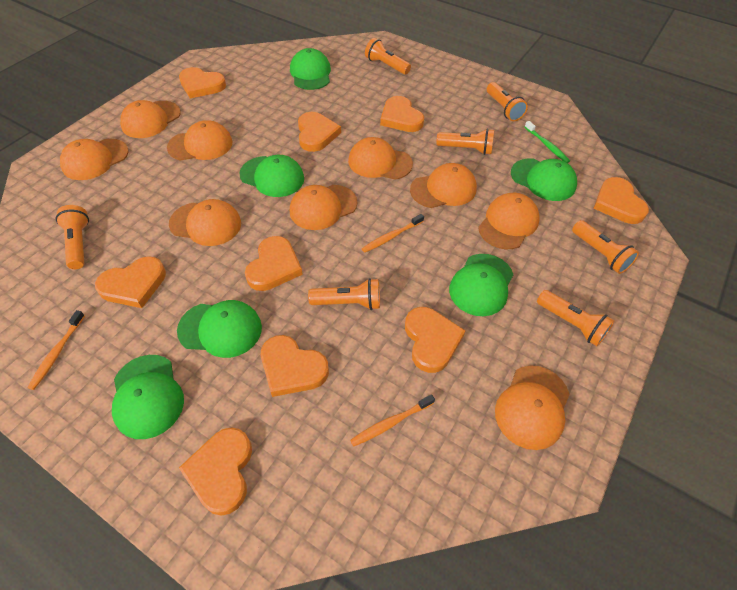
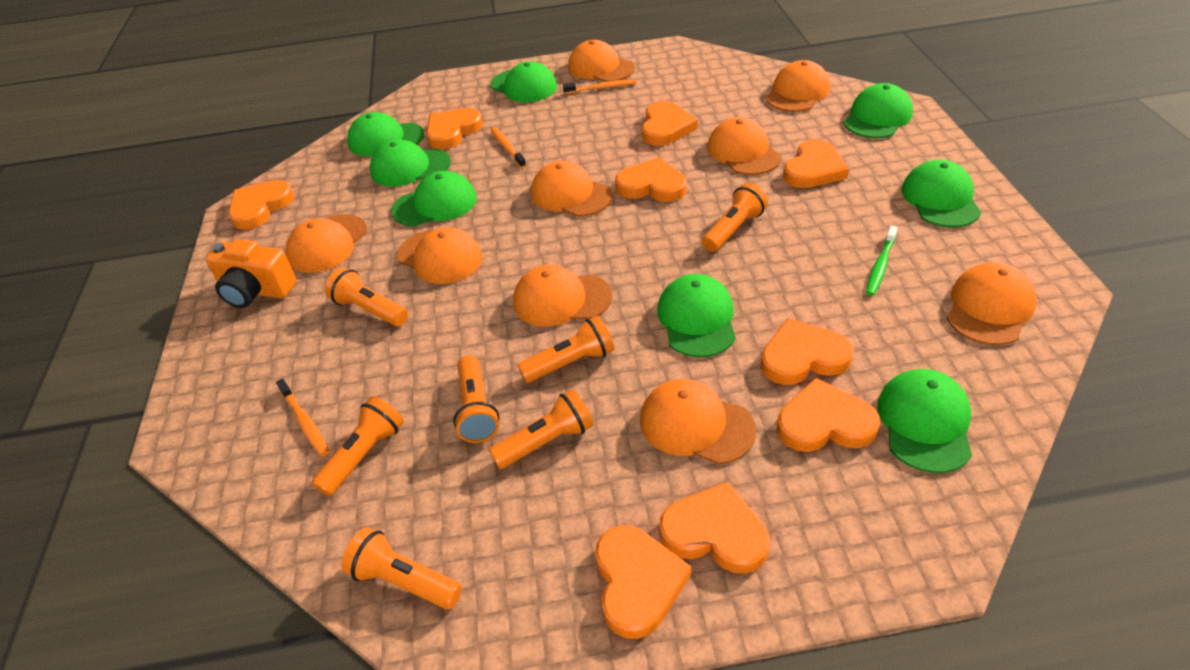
green cap: 6 -> 8
orange camera: 0 -> 1

